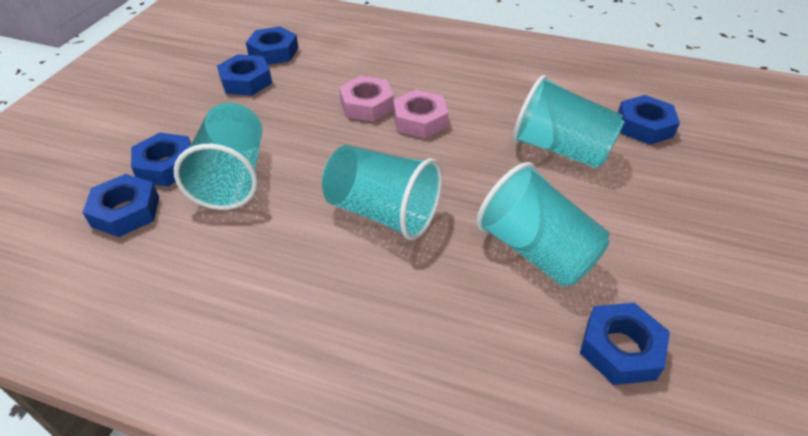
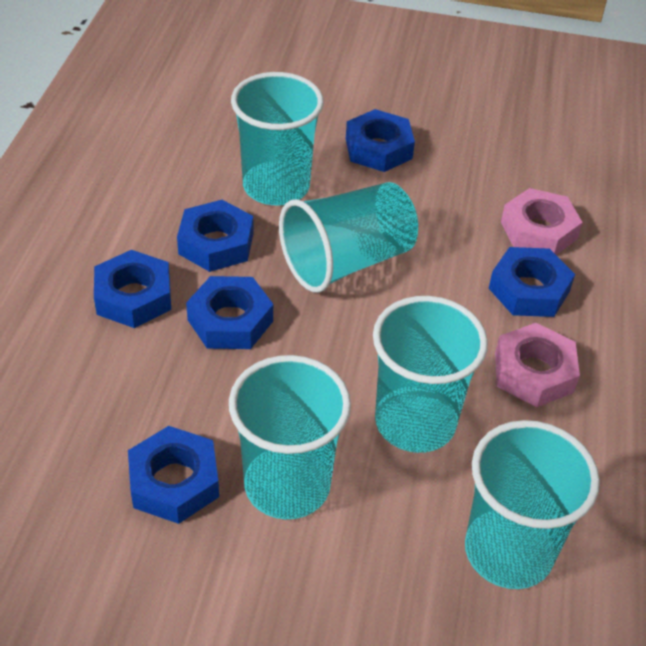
turquoise cup: 4 -> 5

